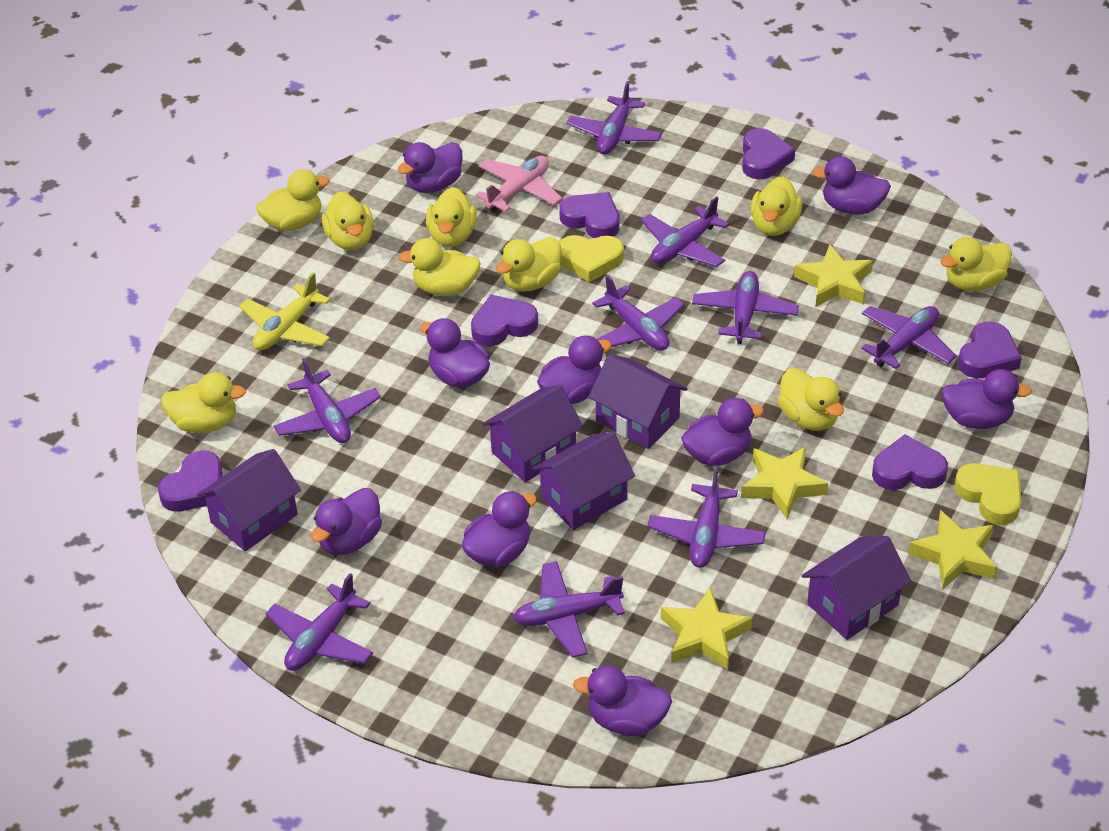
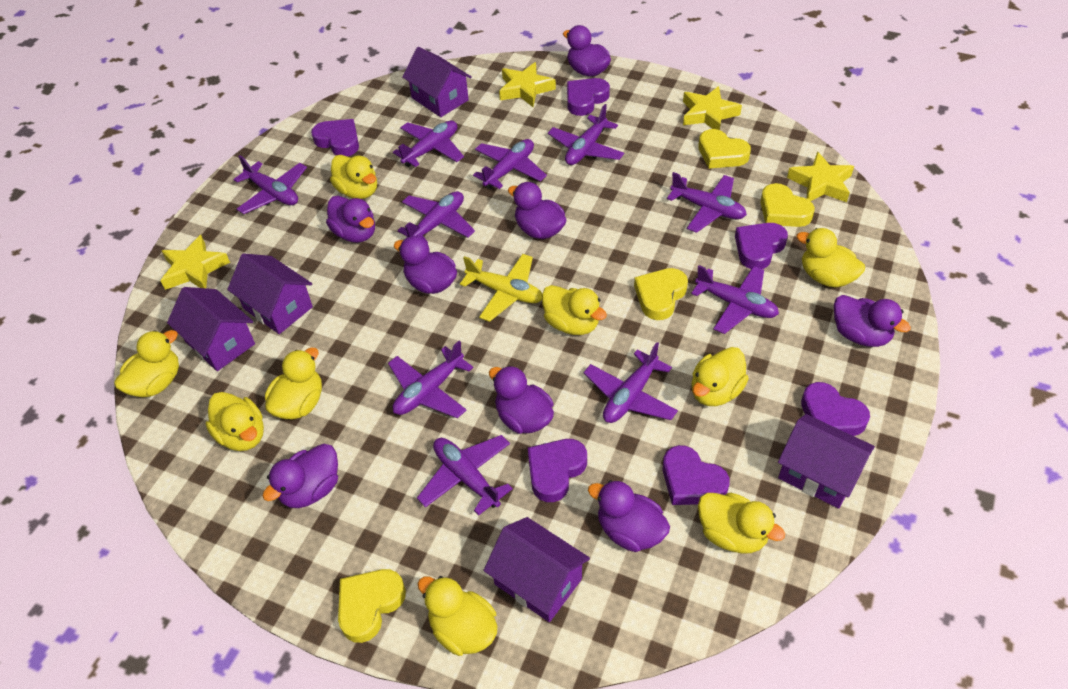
pink plane: 1 -> 0
purple duck: 9 -> 8
purple plane: 9 -> 10
yellow heart: 2 -> 4

